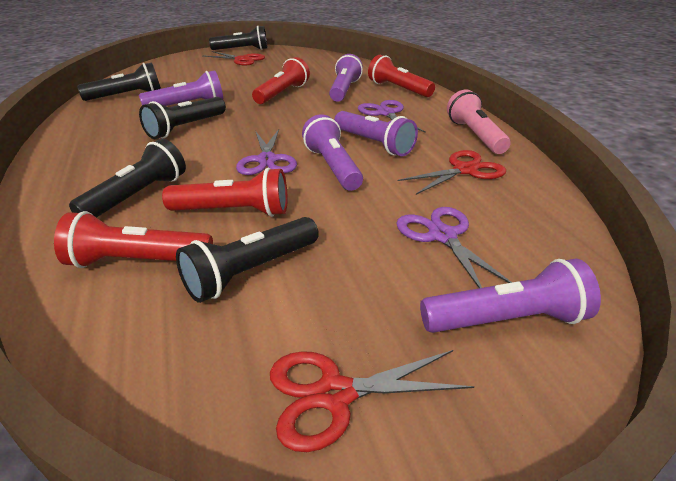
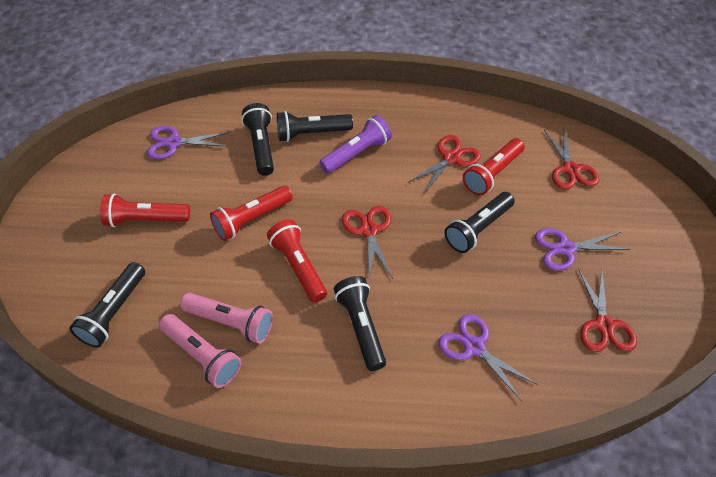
pink flashlight: 1 -> 2
purple flashlight: 5 -> 1
red scissors: 3 -> 4

